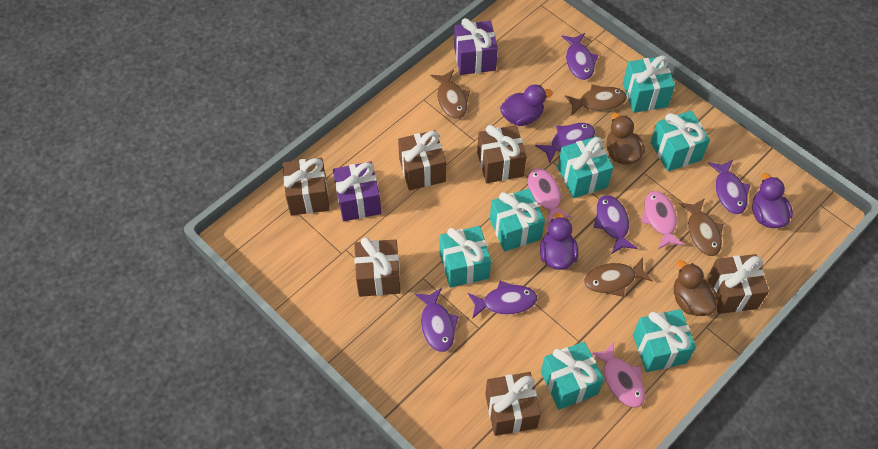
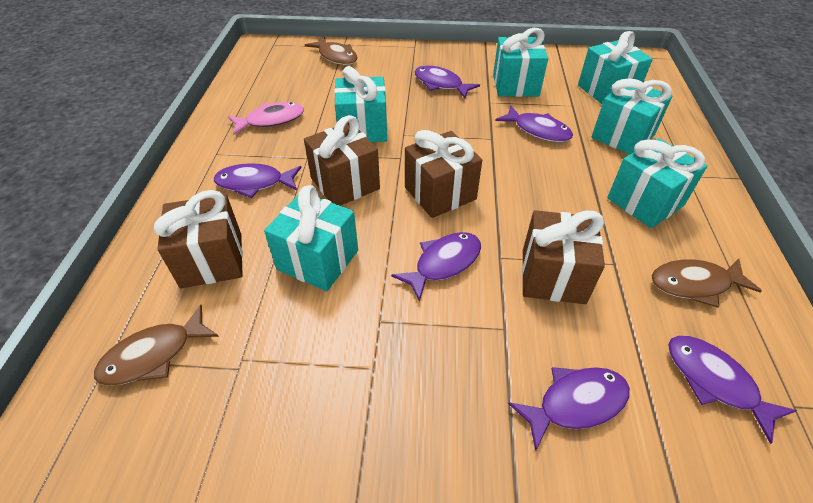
brown duck: 2 -> 0
brown fish: 4 -> 3
brown gift: 6 -> 4
pink fish: 3 -> 1
purple duck: 3 -> 0
purple gift: 2 -> 0
turquoise gift: 7 -> 6

